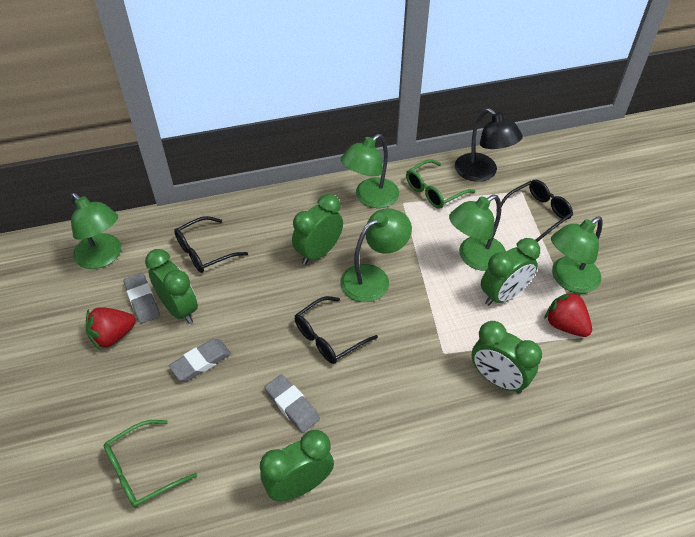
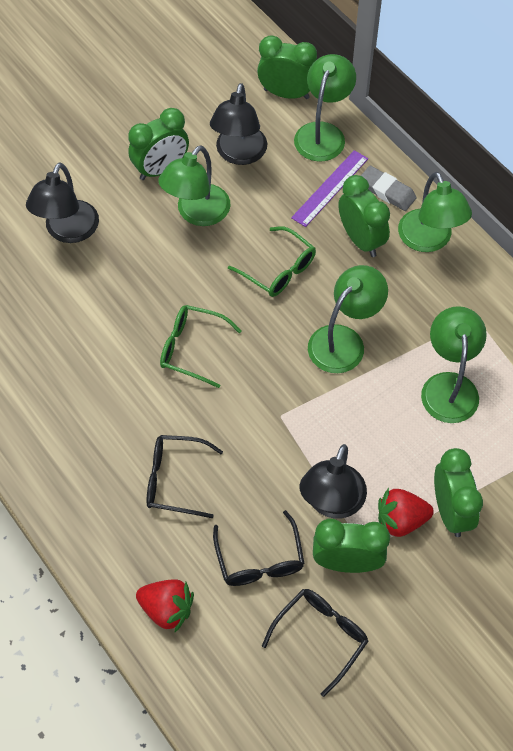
black lamp: 1 -> 3
grey eraser: 3 -> 1
purple ruler: 0 -> 1

